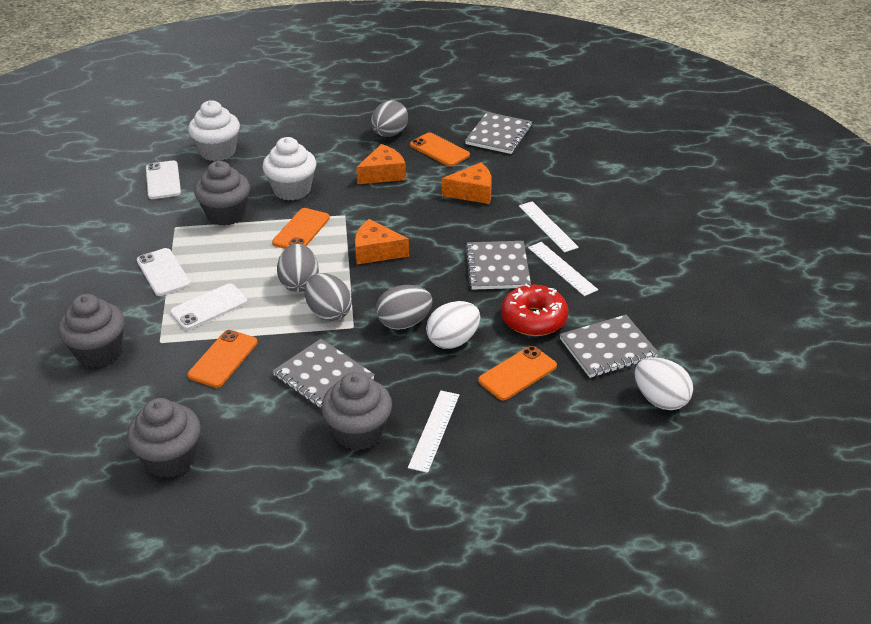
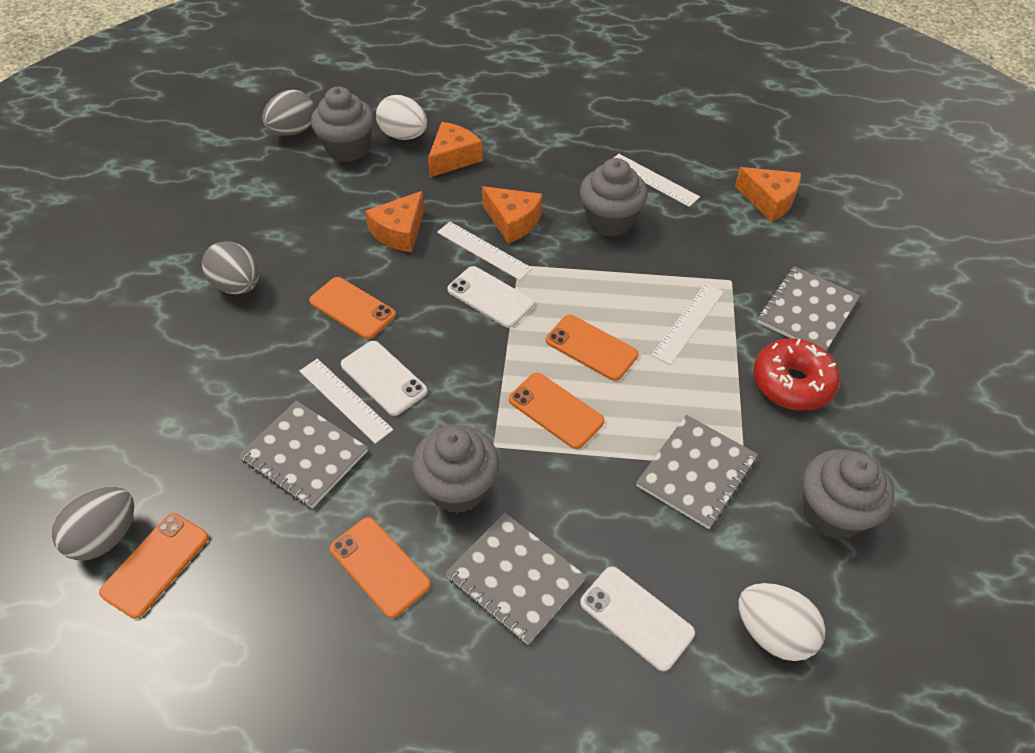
grey egg: 4 -> 3
orange cheese: 3 -> 4
orange phone: 4 -> 5
white cupcake: 2 -> 0
white ruler: 3 -> 4

